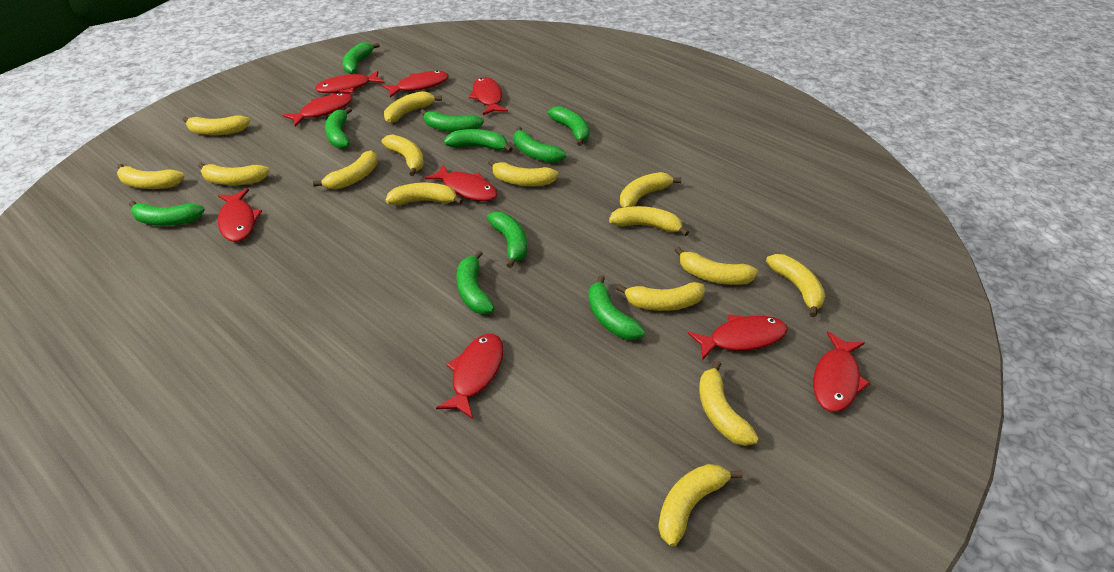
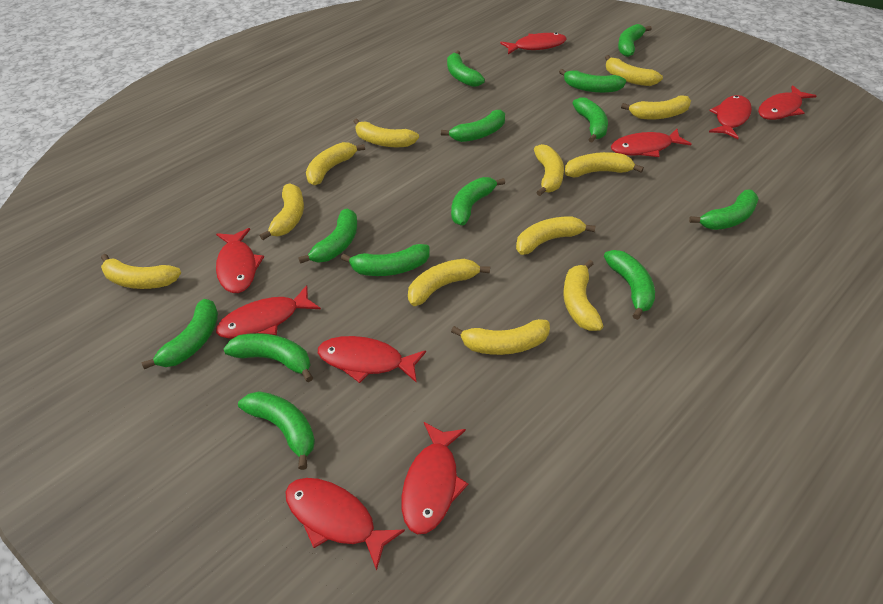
green banana: 10 -> 13
yellow banana: 15 -> 12

